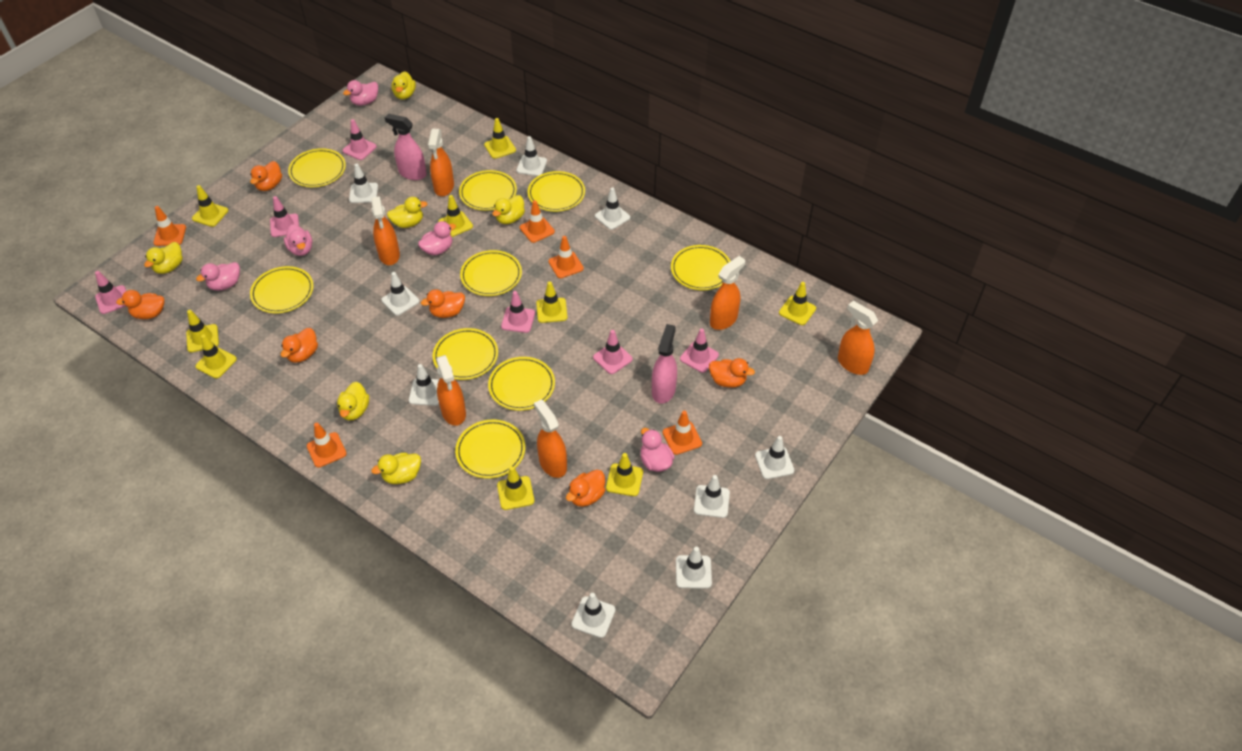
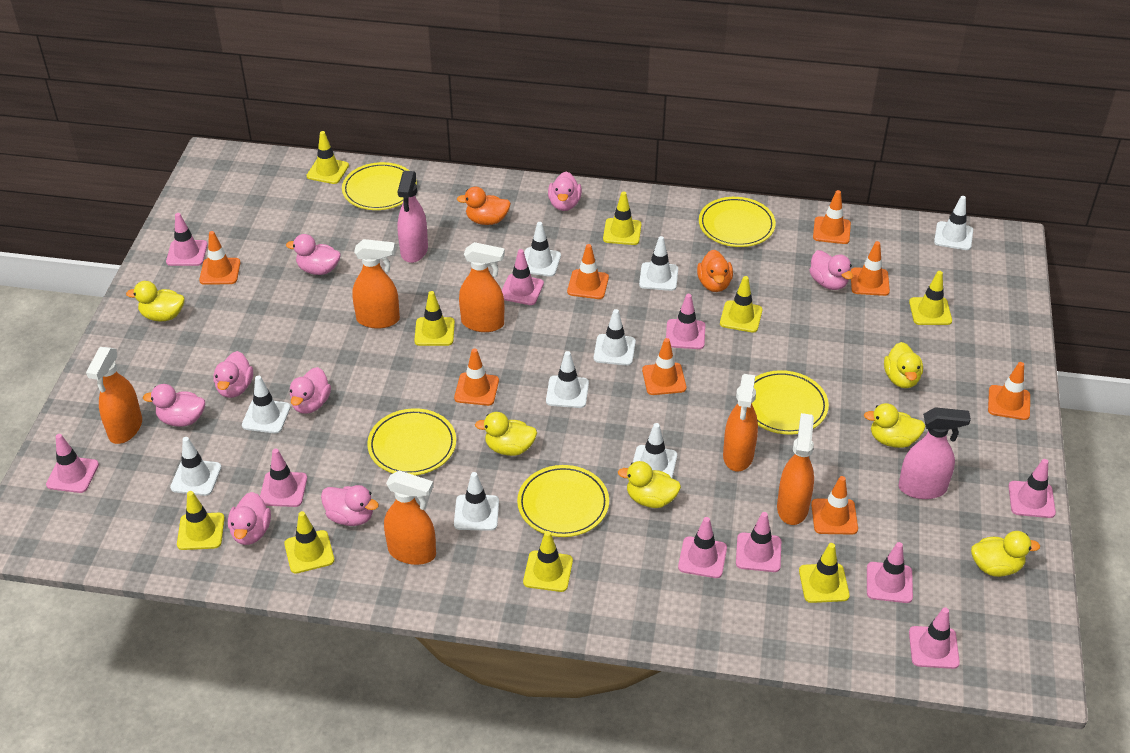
orange duck: 6 -> 2
orange traffic cone: 5 -> 8
pink duck: 5 -> 8
pink traffic cone: 6 -> 10
yellow plate: 9 -> 5

